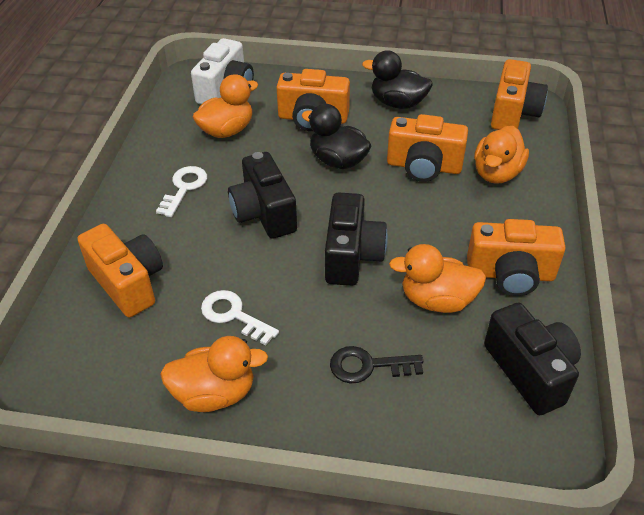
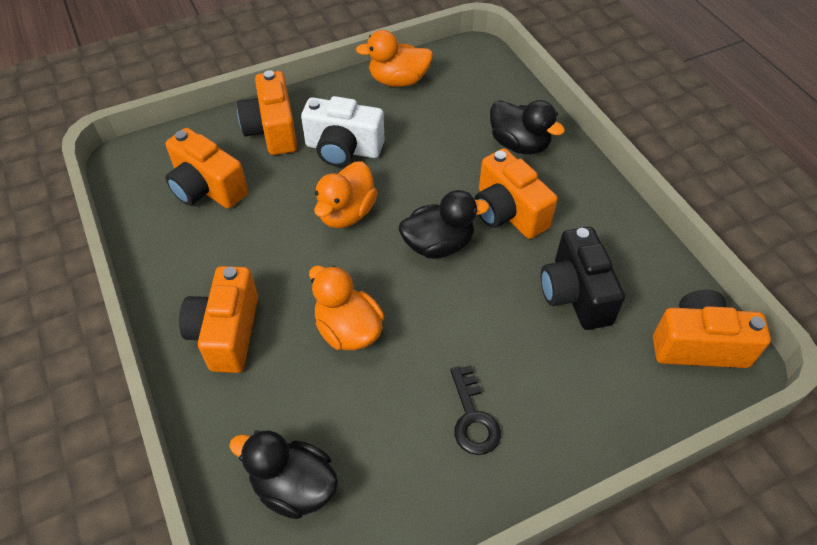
black camera: 3 -> 1
black duck: 2 -> 3
orange duck: 4 -> 3
white key: 2 -> 0

